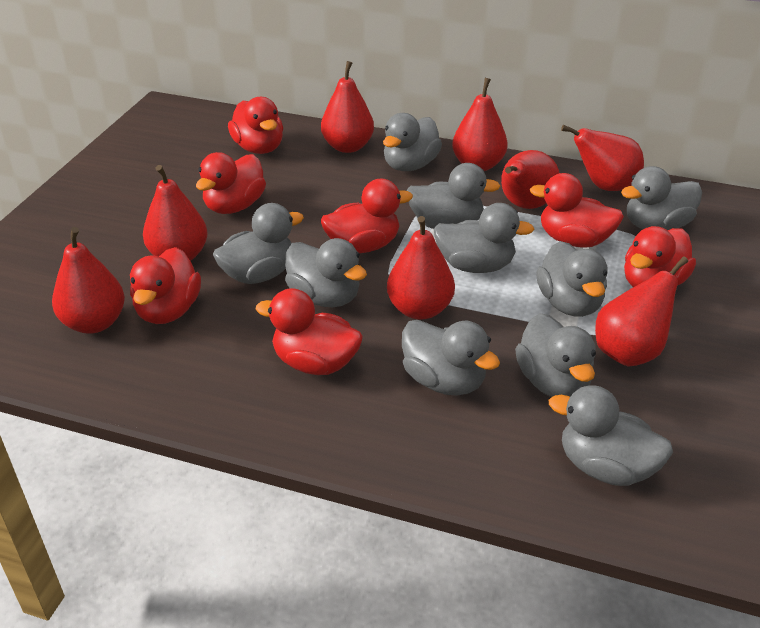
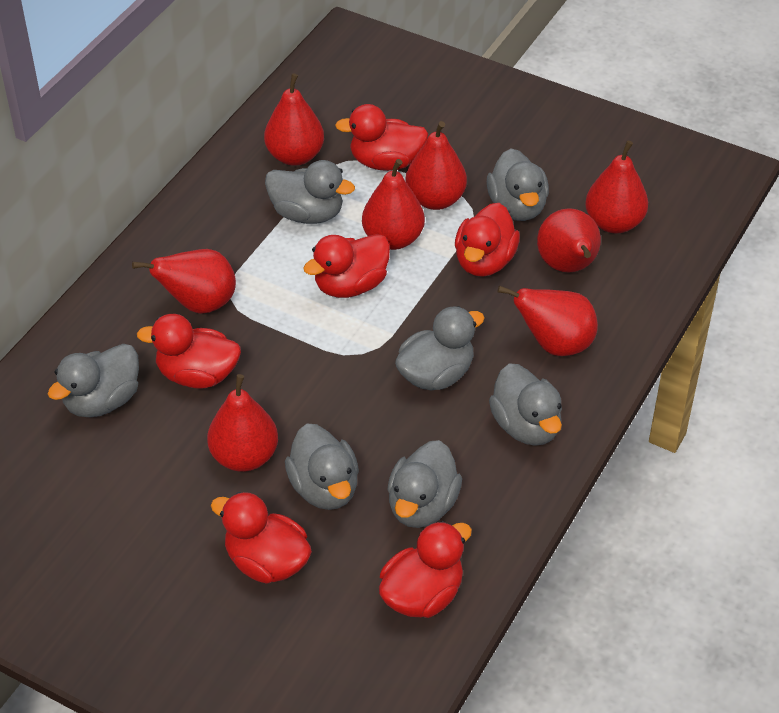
grey duck: 10 -> 7
red duck: 7 -> 6

